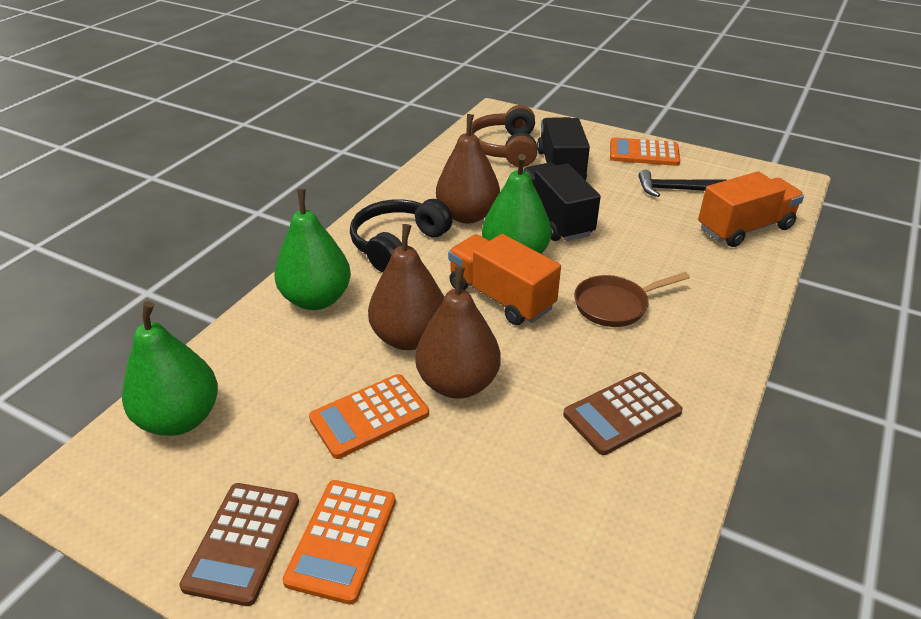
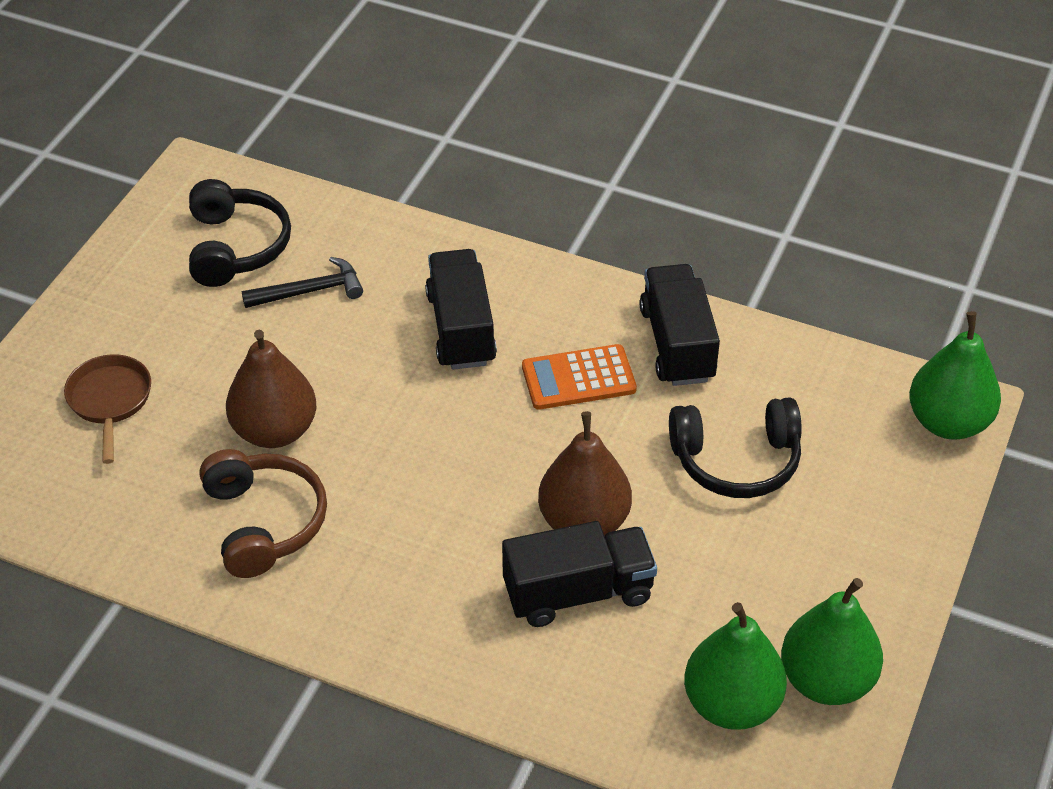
black headphones: 1 -> 2
black truck: 2 -> 3
brown calculator: 2 -> 0
brown pear: 3 -> 2
orange calculator: 3 -> 1
orange truck: 2 -> 0

